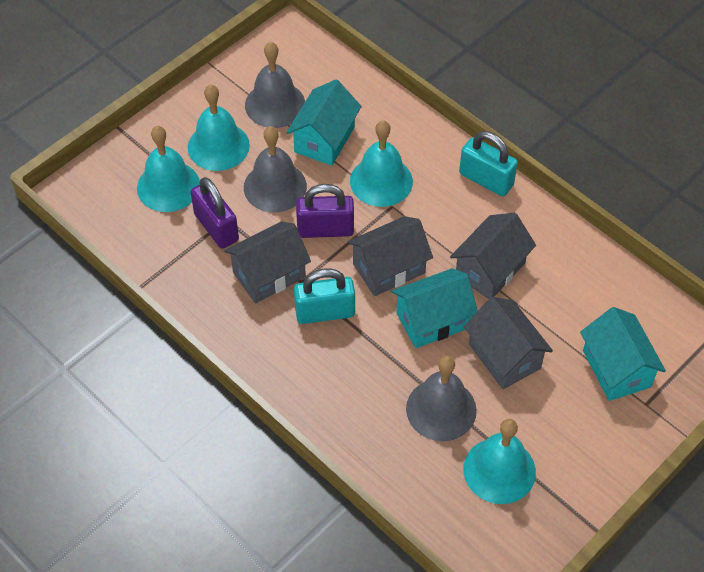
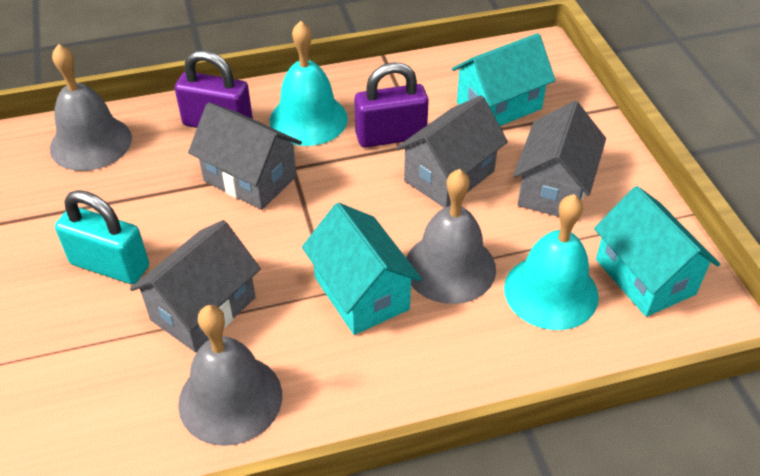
turquoise bell: 4 -> 2
turquoise padlock: 2 -> 1

